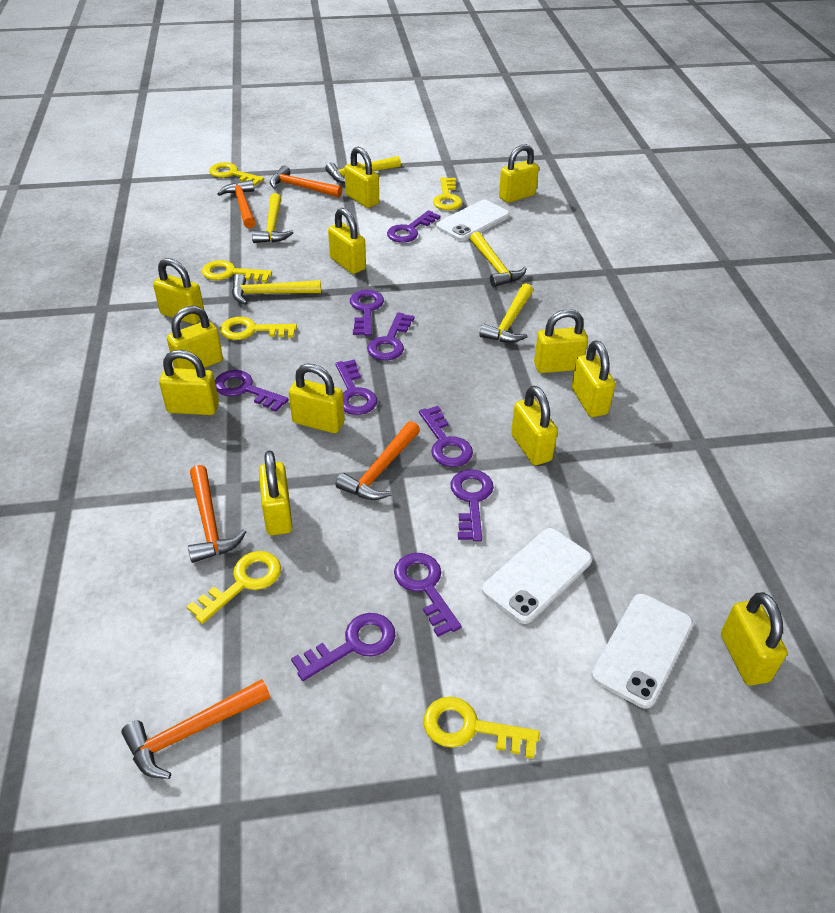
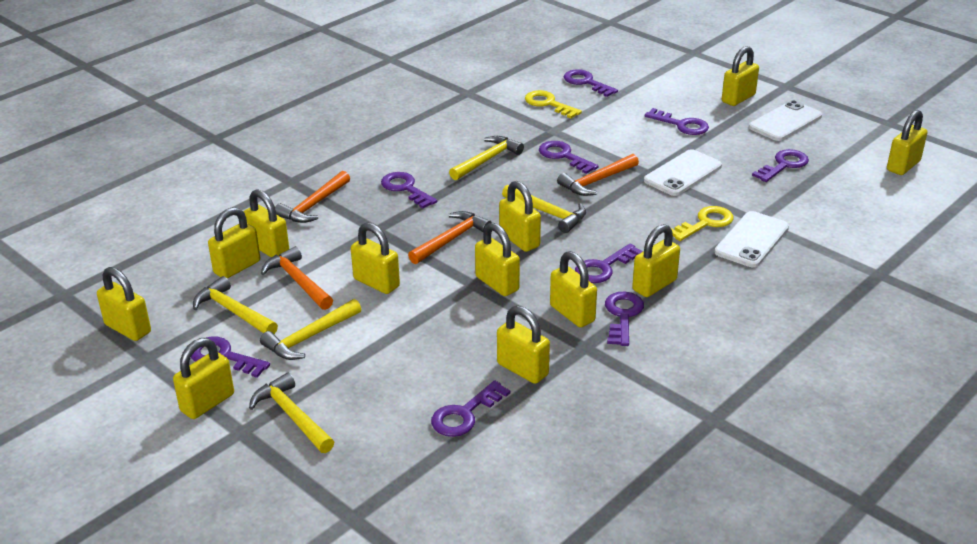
orange hammer: 5 -> 4
yellow key: 6 -> 2

